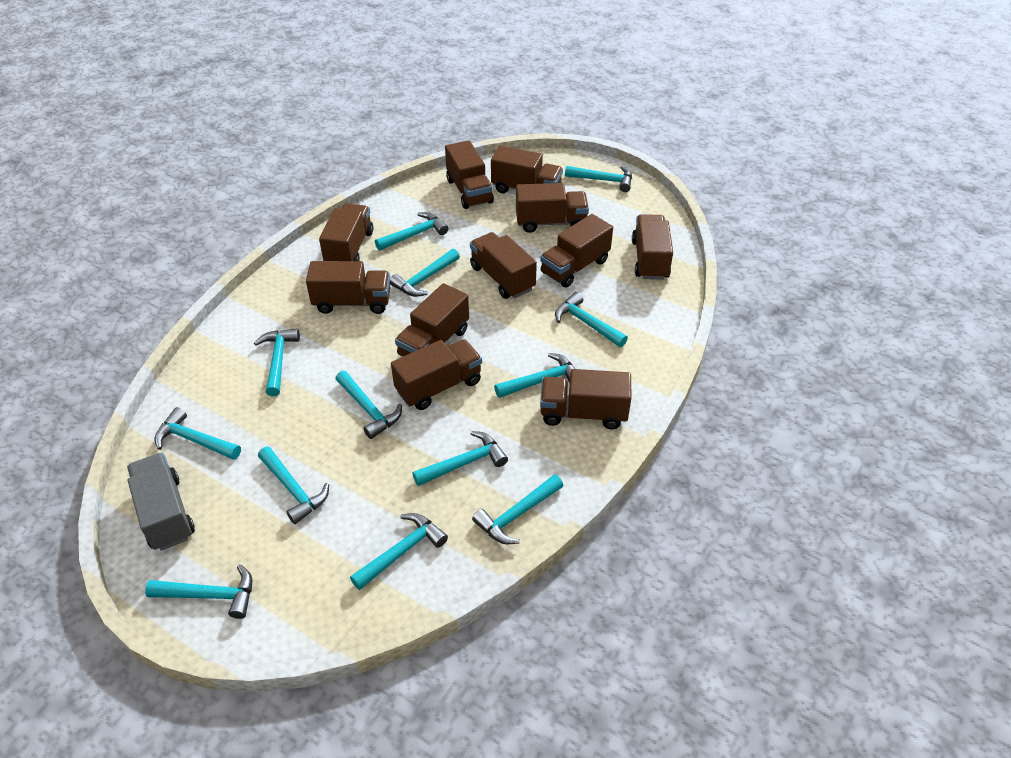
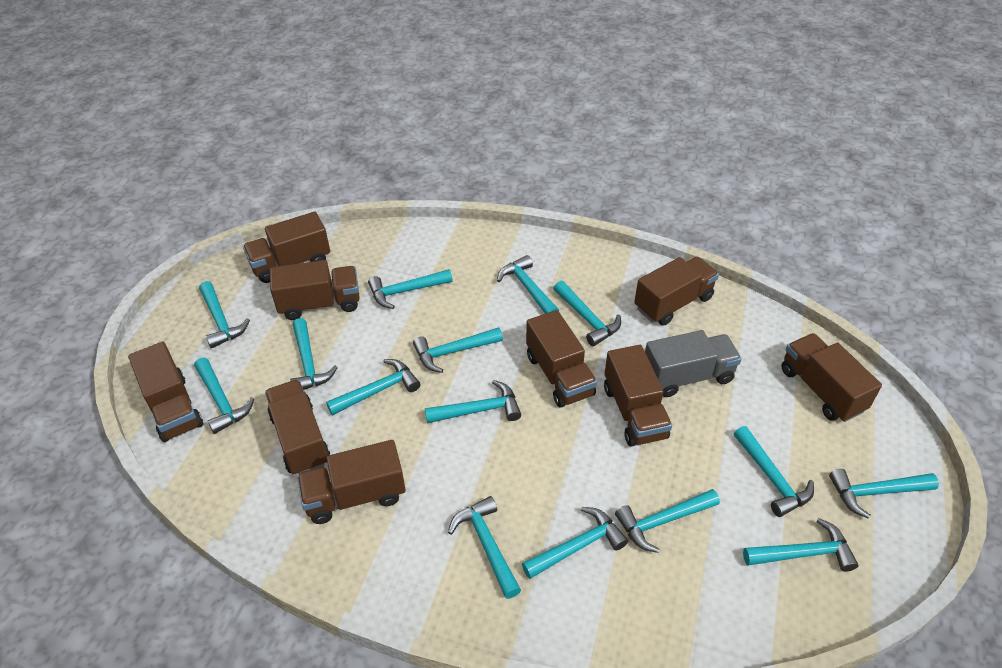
brown truck: 11 -> 9
turquoise hammer: 13 -> 15

